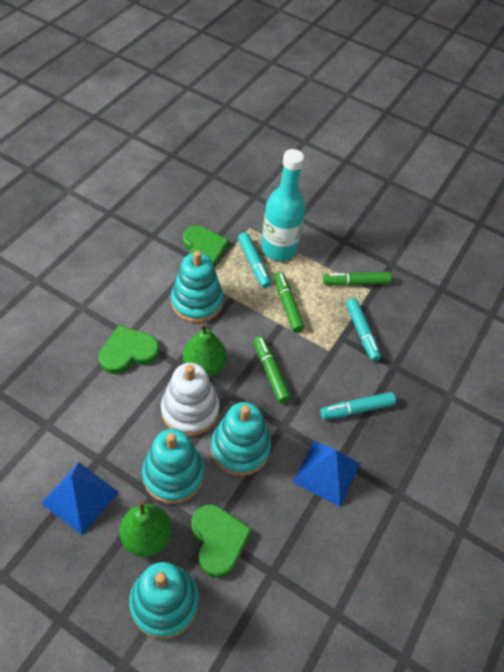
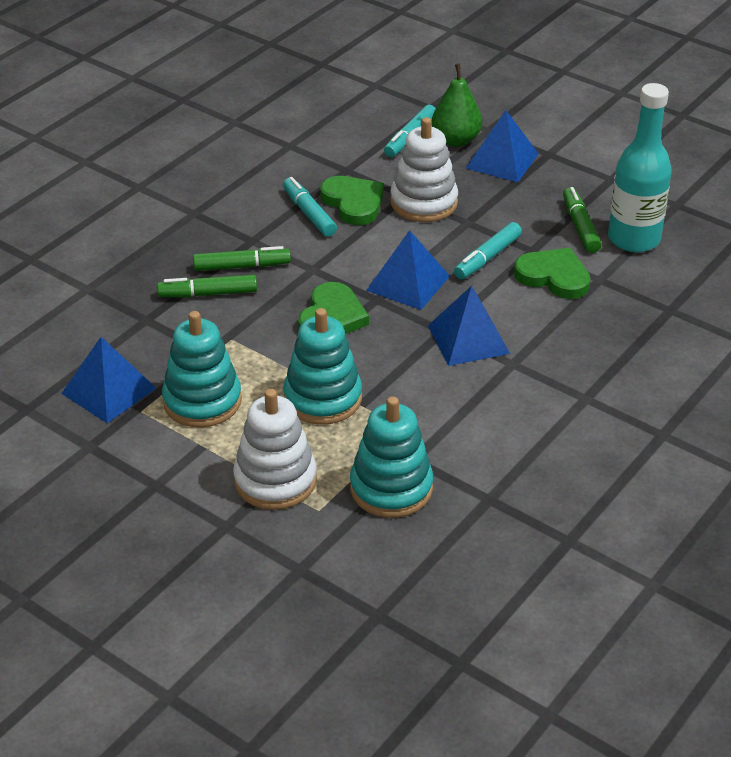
blue pyramid: 2 -> 4
green pear: 2 -> 1
turquoise stacking toy: 4 -> 3
white stacking toy: 1 -> 2

